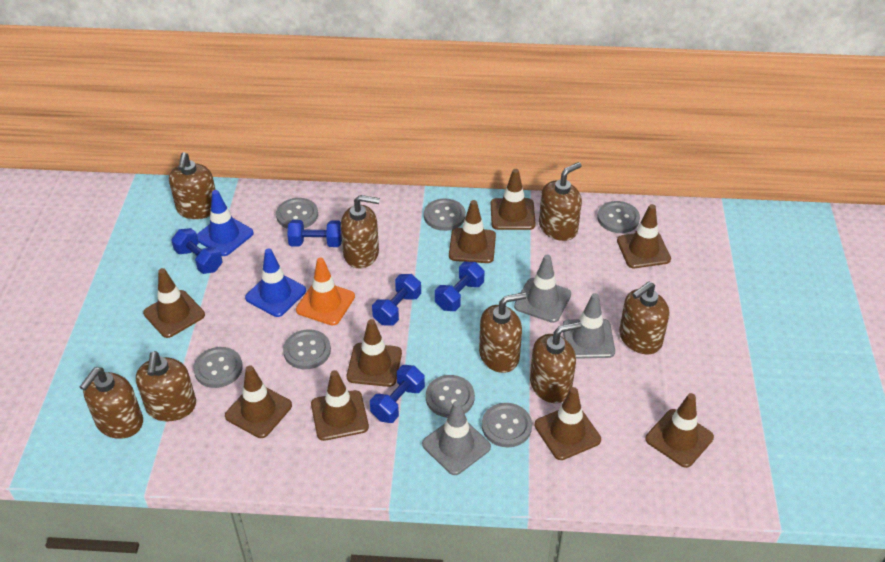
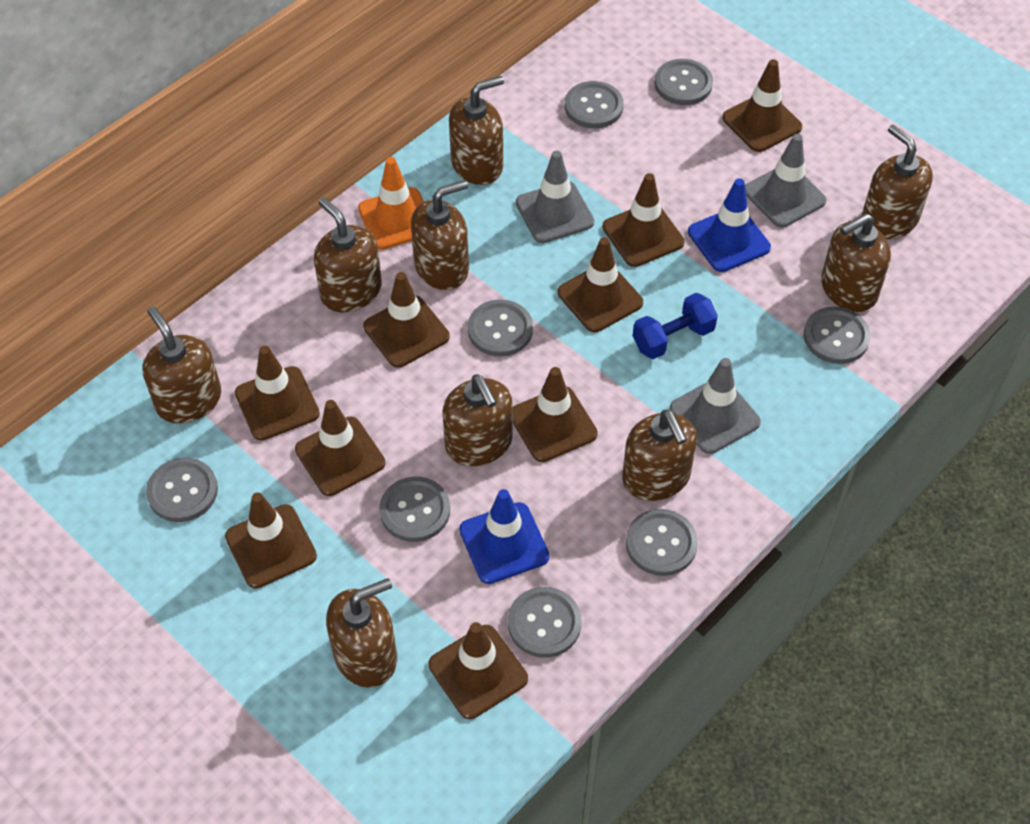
blue dumbbell: 5 -> 1
brown soap dispenser: 8 -> 9
grey button: 7 -> 8

